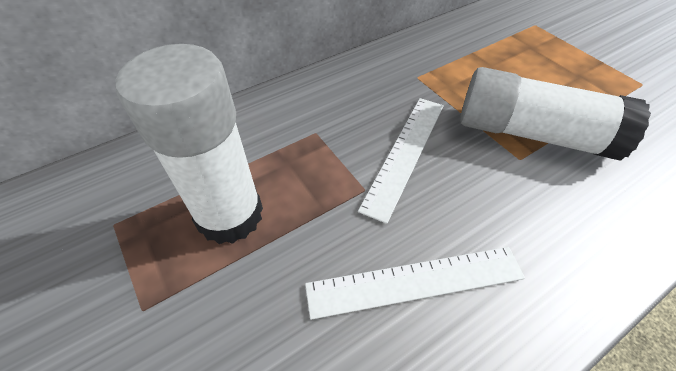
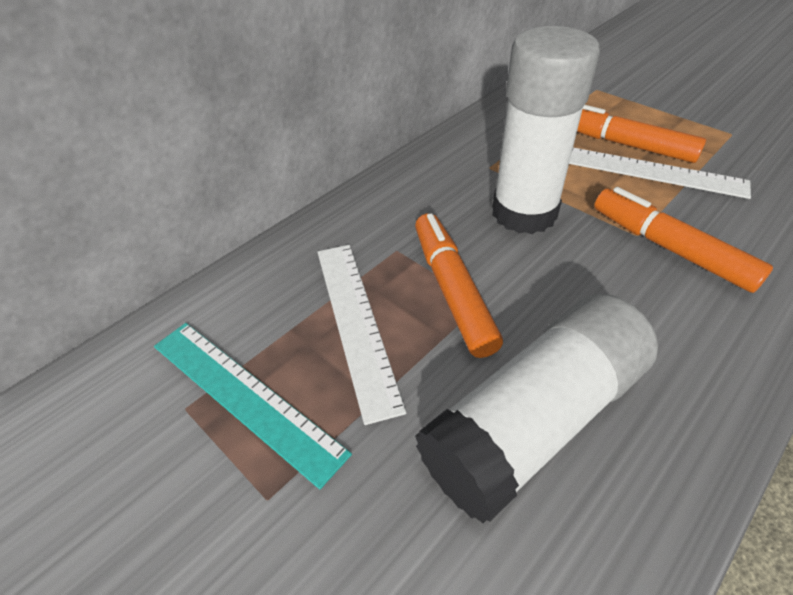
orange marker: 0 -> 3
turquoise ruler: 0 -> 1

